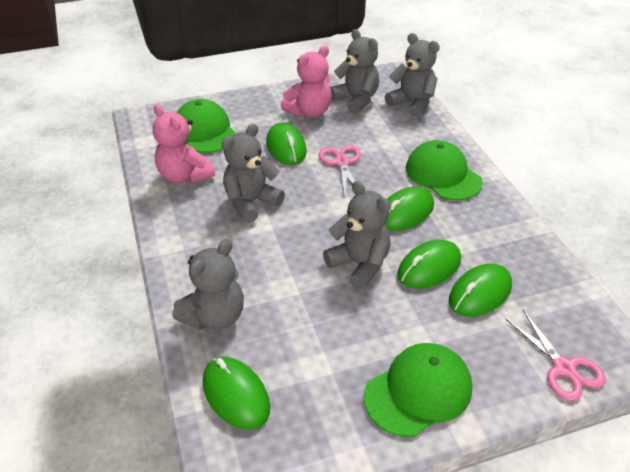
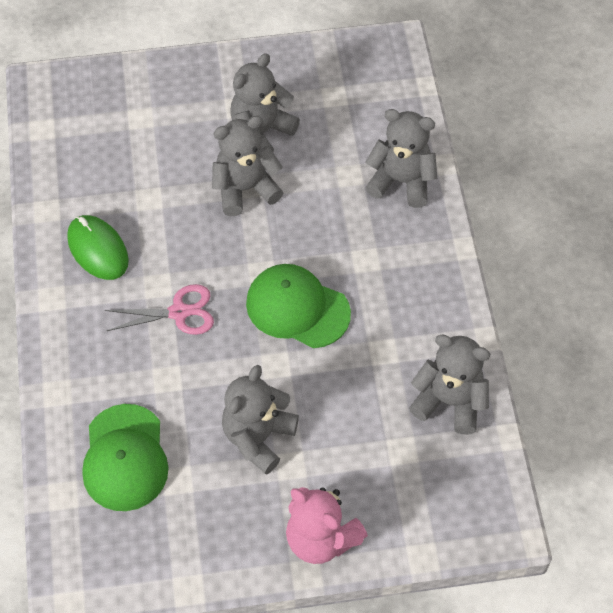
green cap: 3 -> 2
green mouse: 5 -> 1
pink scissors: 2 -> 1
pink teddy bear: 2 -> 1

